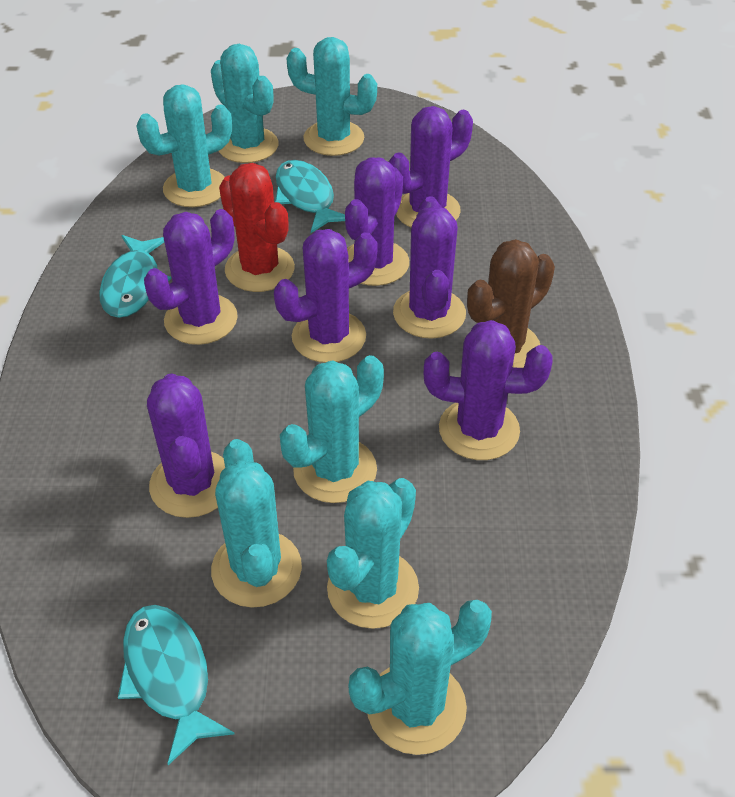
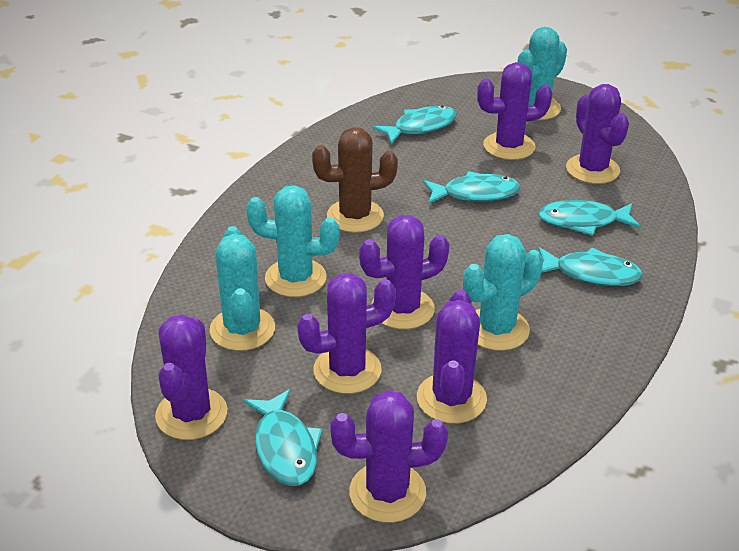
red cactus: 1 -> 0
turquoise cactus: 7 -> 4
turquoise fish: 3 -> 5

